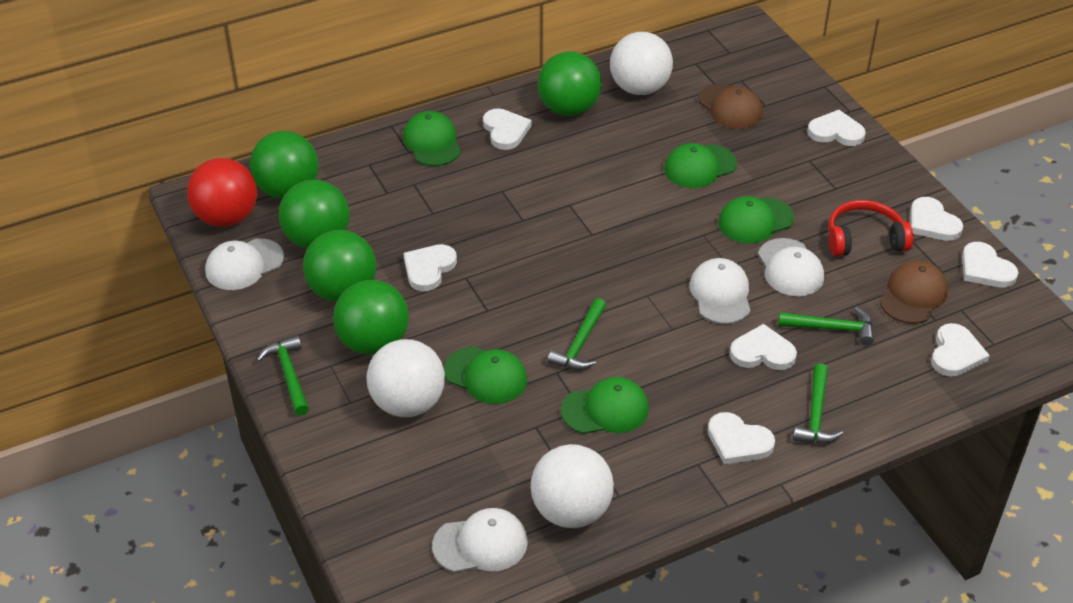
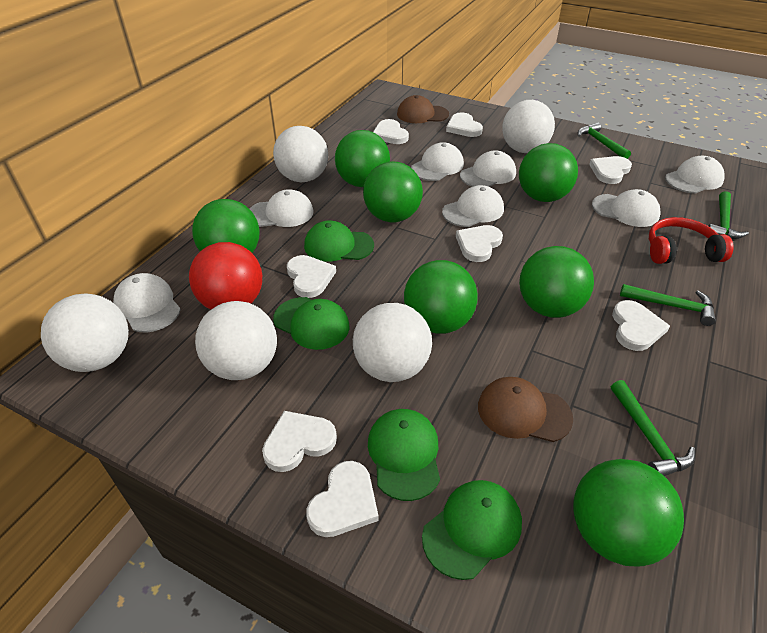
green ball: 5 -> 7
green cap: 5 -> 4
white ball: 3 -> 5
white cap: 4 -> 7

